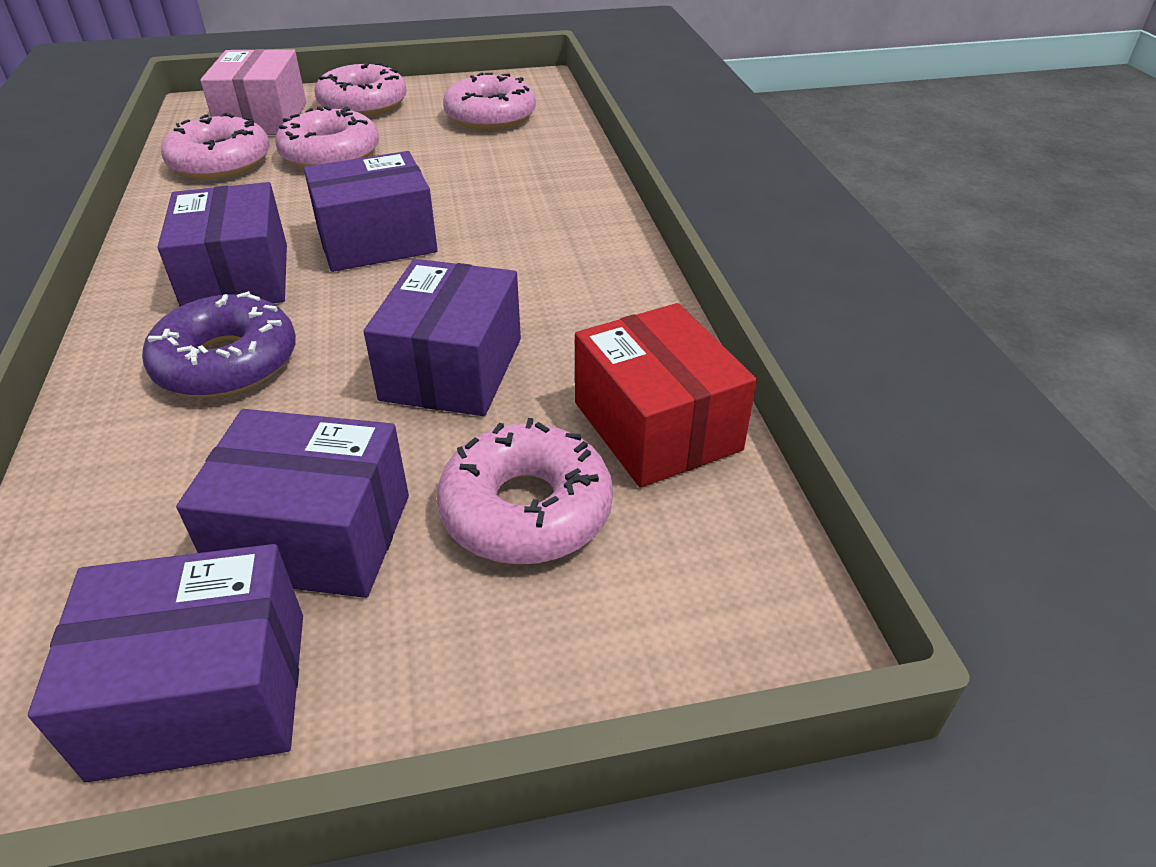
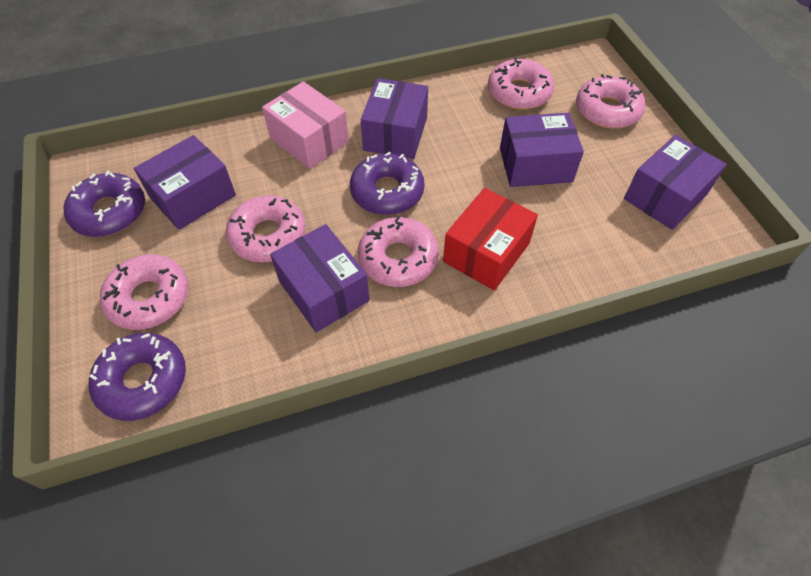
purple donut: 1 -> 3

